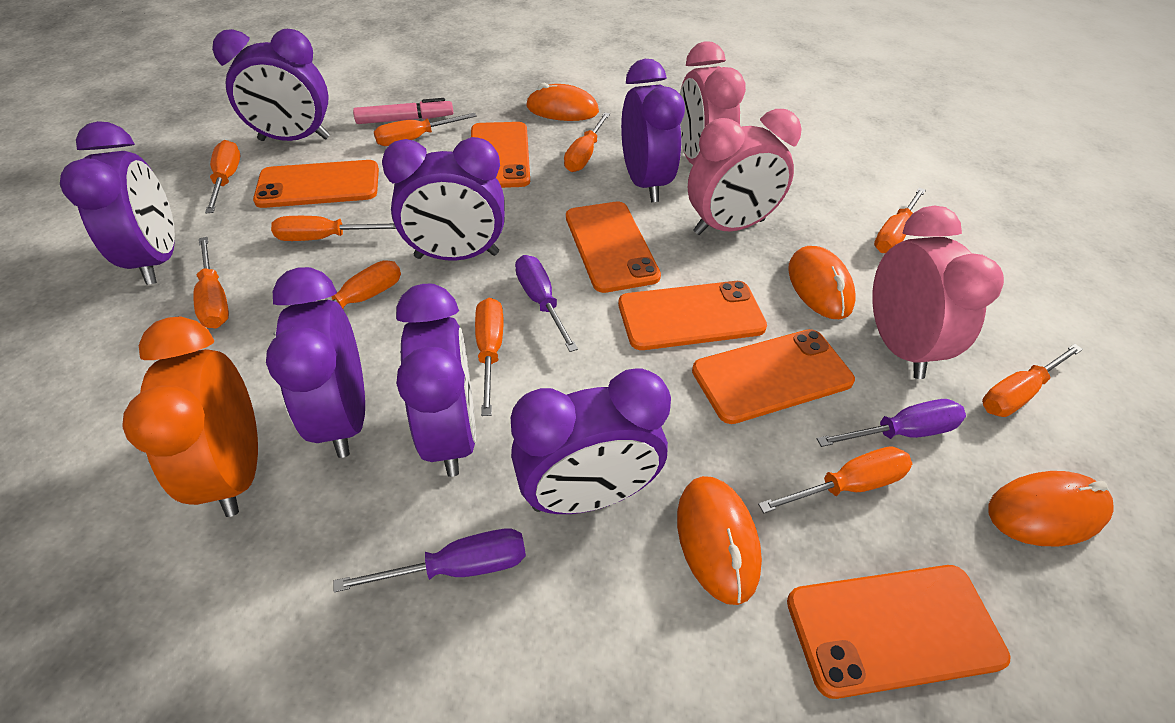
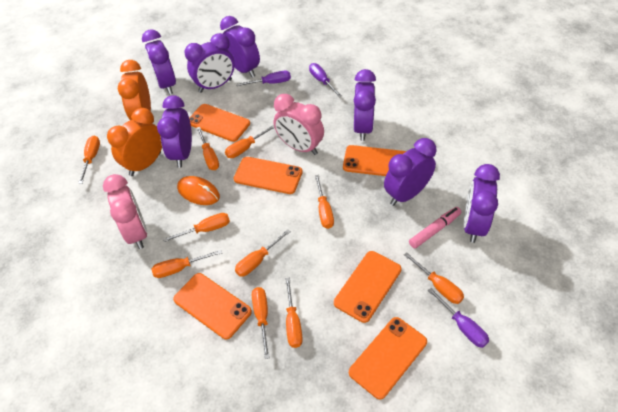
orange clock: 1 -> 2
orange mouse: 4 -> 1
pink clock: 3 -> 2

